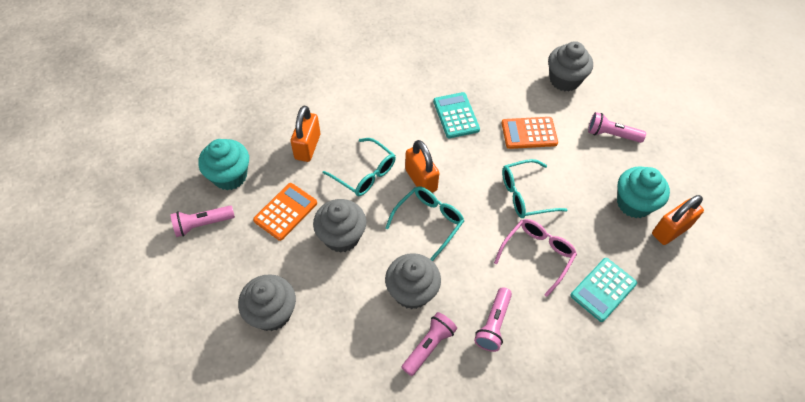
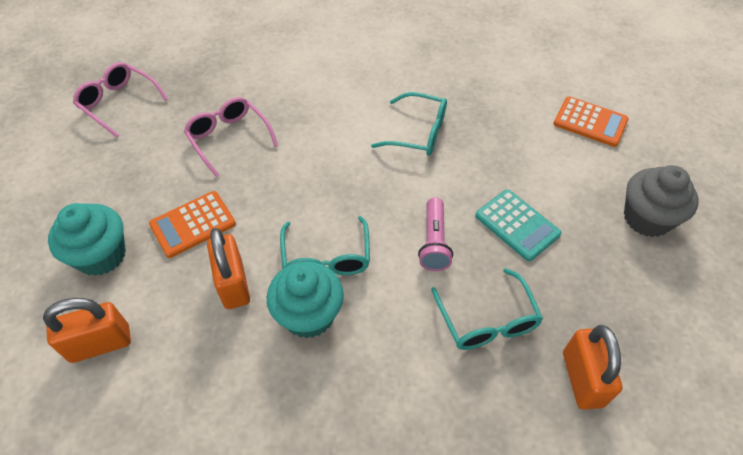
grey cupcake: 4 -> 1
pink flashlight: 4 -> 1
pink glasses: 1 -> 2
turquoise calculator: 2 -> 1

